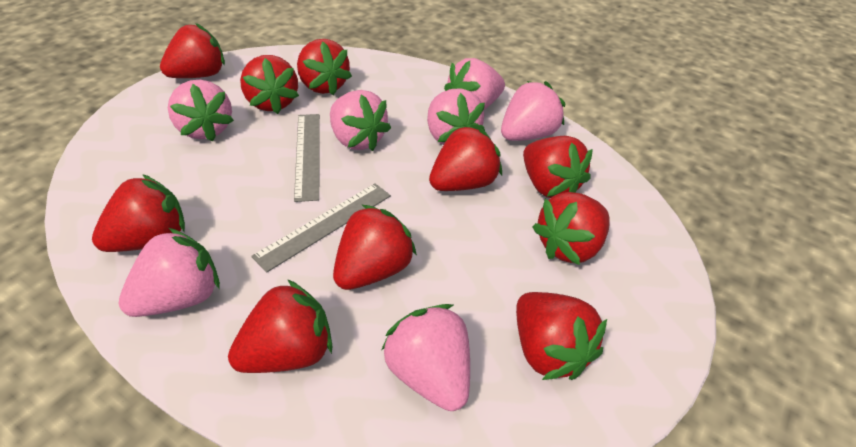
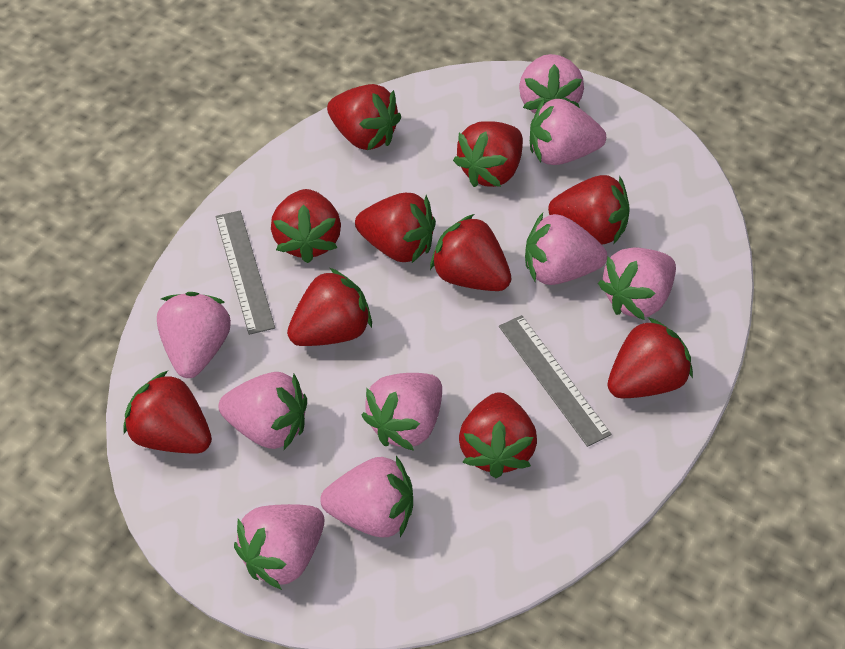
pink strawberry: 7 -> 9

